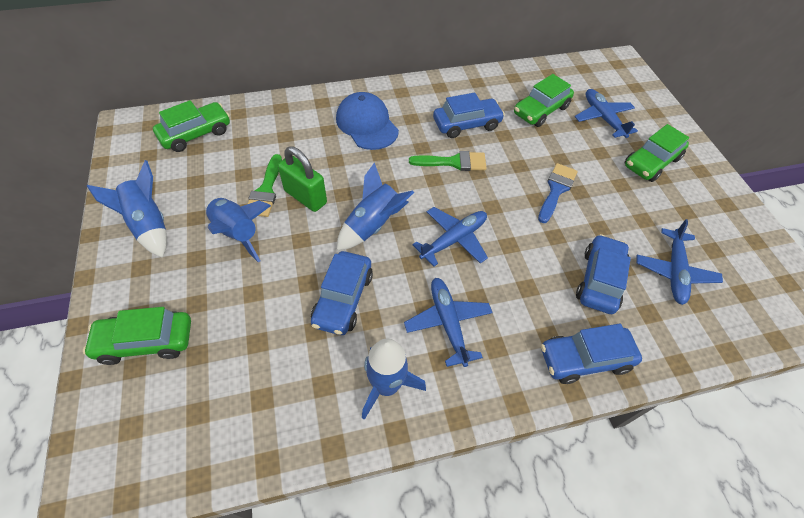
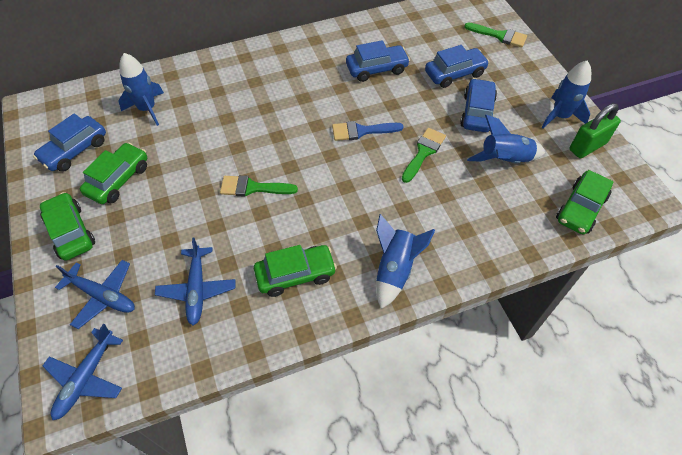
blue cap: 1 -> 0
blue plane: 4 -> 3
green brush: 2 -> 3

